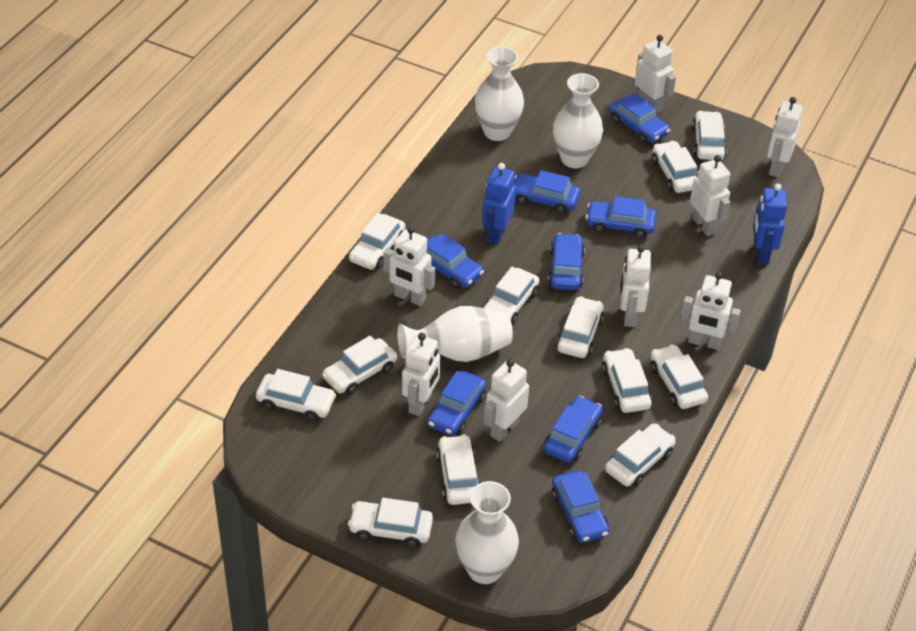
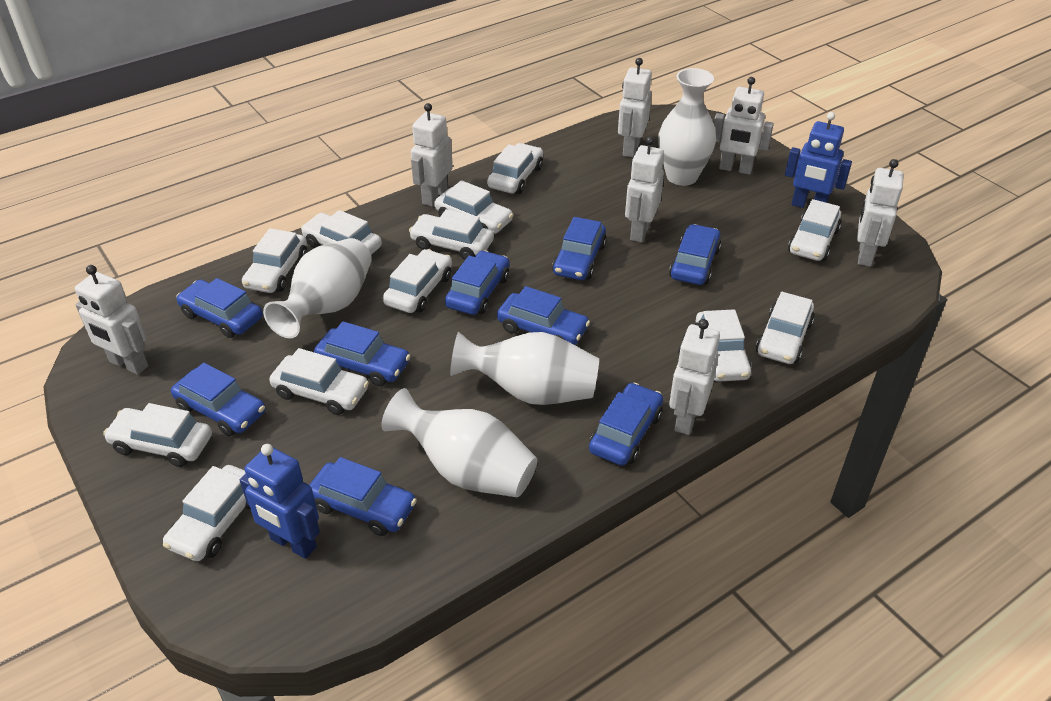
blue car: 8 -> 9
white robot: 8 -> 7

